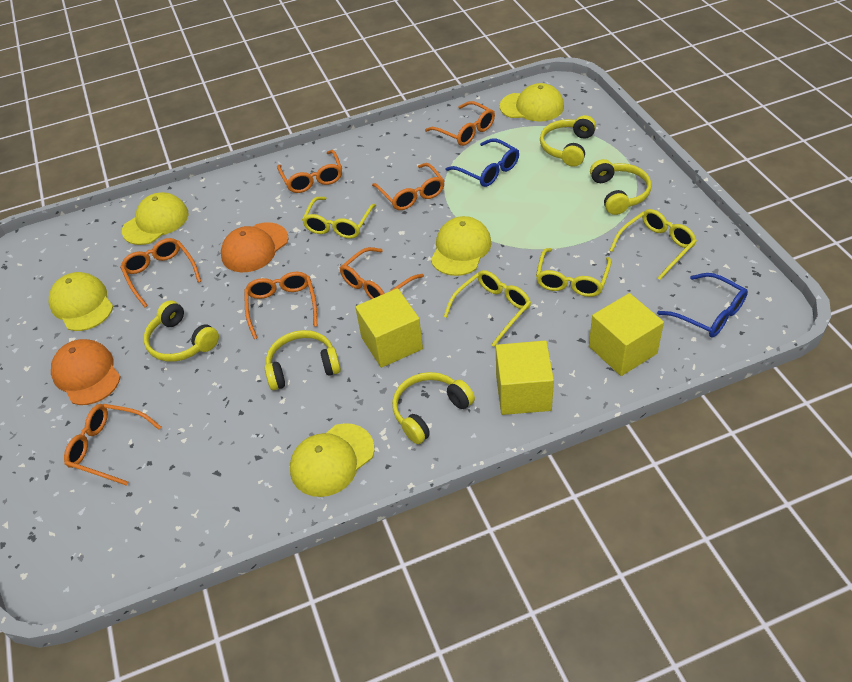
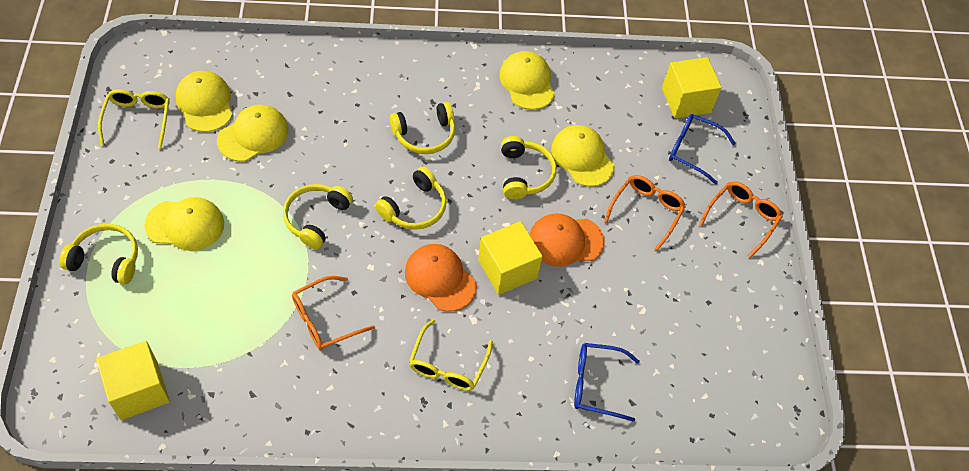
orange glasses: 7 -> 3
yellow glasses: 4 -> 2

